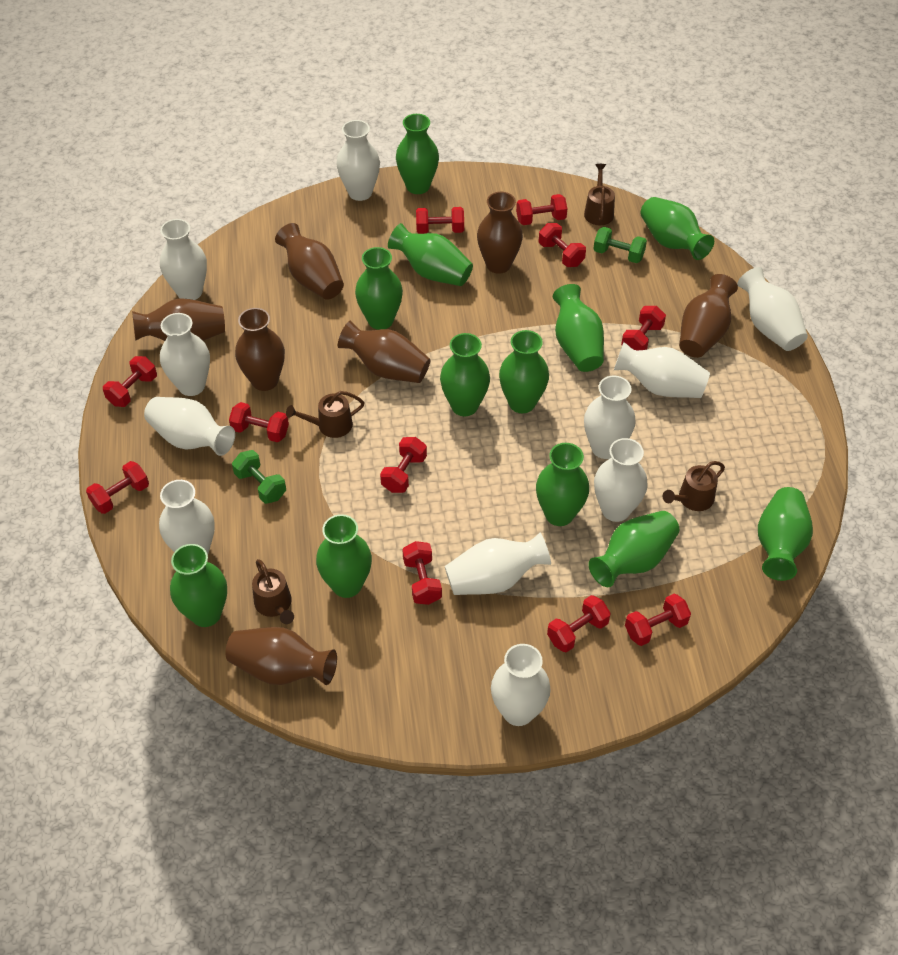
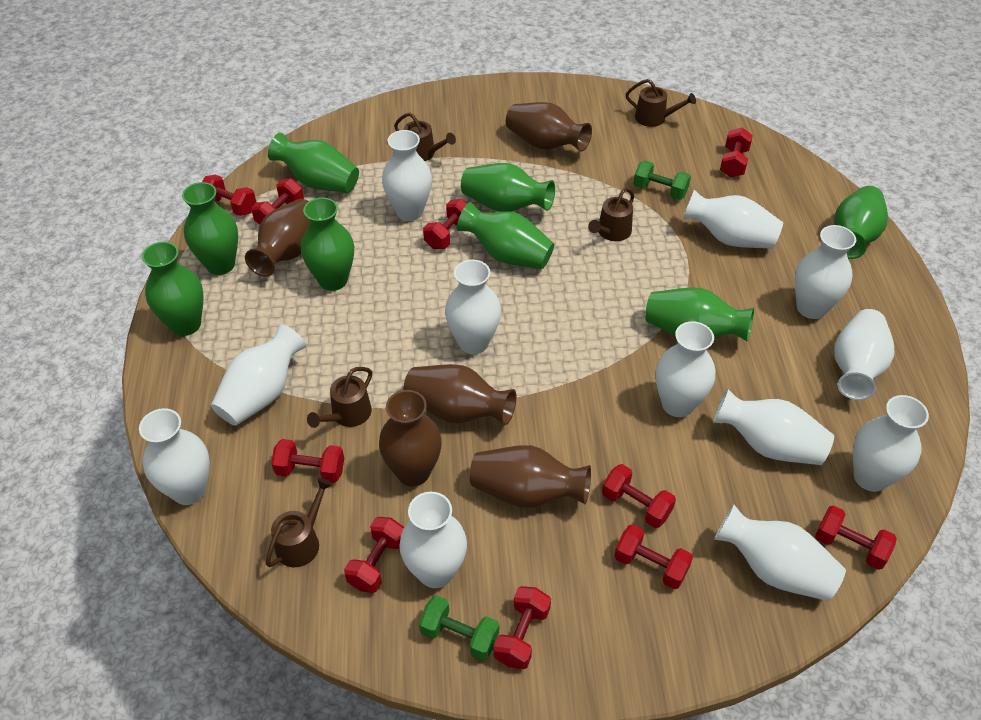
brown vase: 7 -> 5
brown watering can: 4 -> 5
green vase: 12 -> 8
red dumbbell: 11 -> 10
white vase: 11 -> 12

